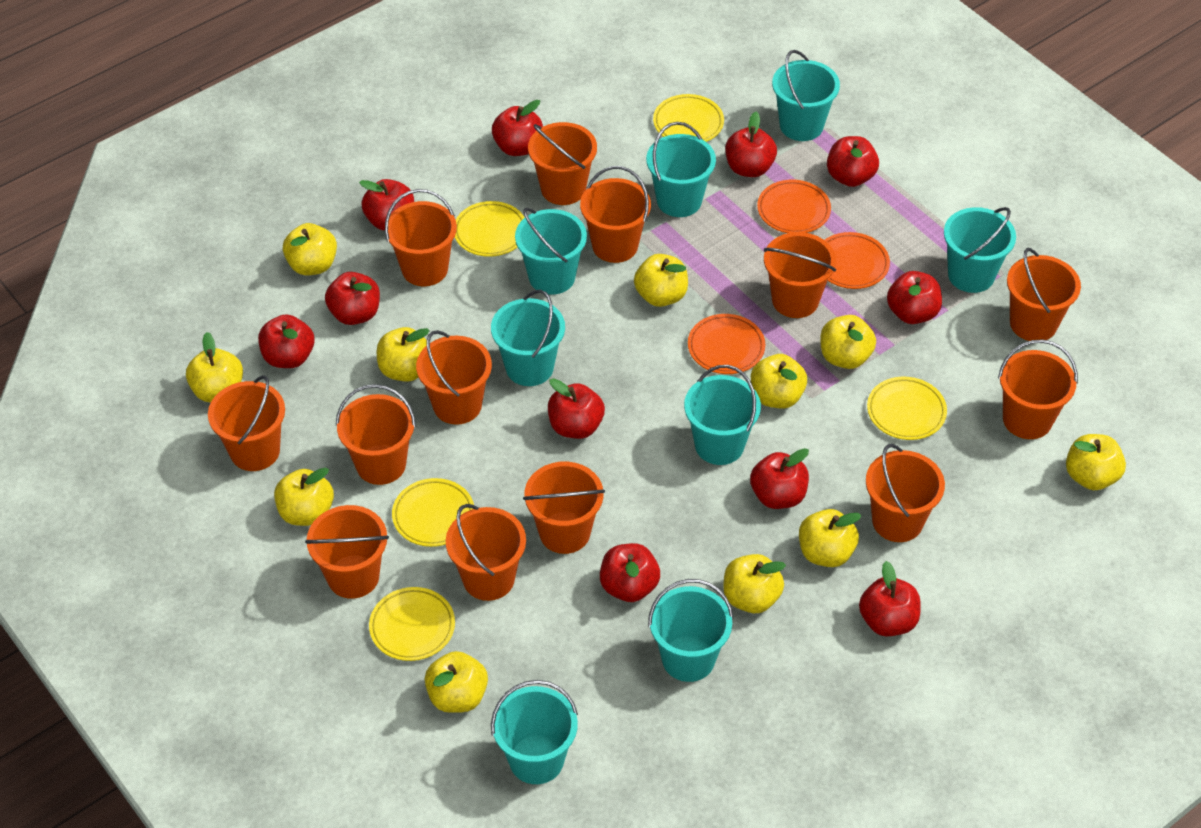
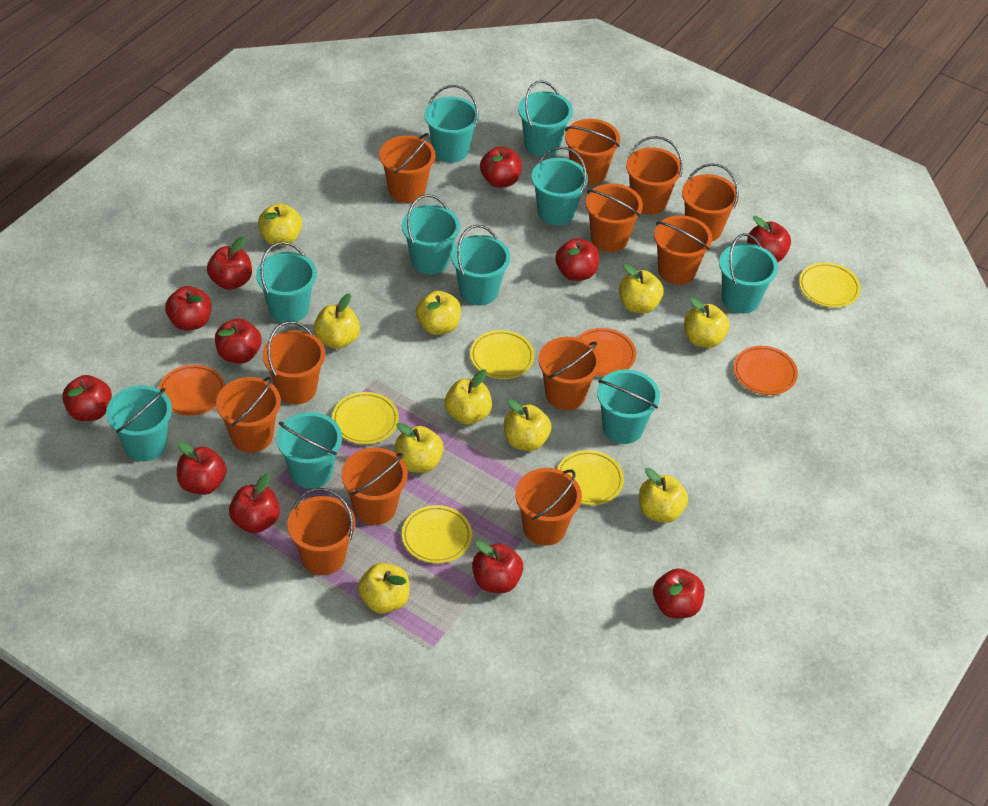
orange bucket: 13 -> 12
turquoise bucket: 8 -> 10
yellow apple: 11 -> 10

